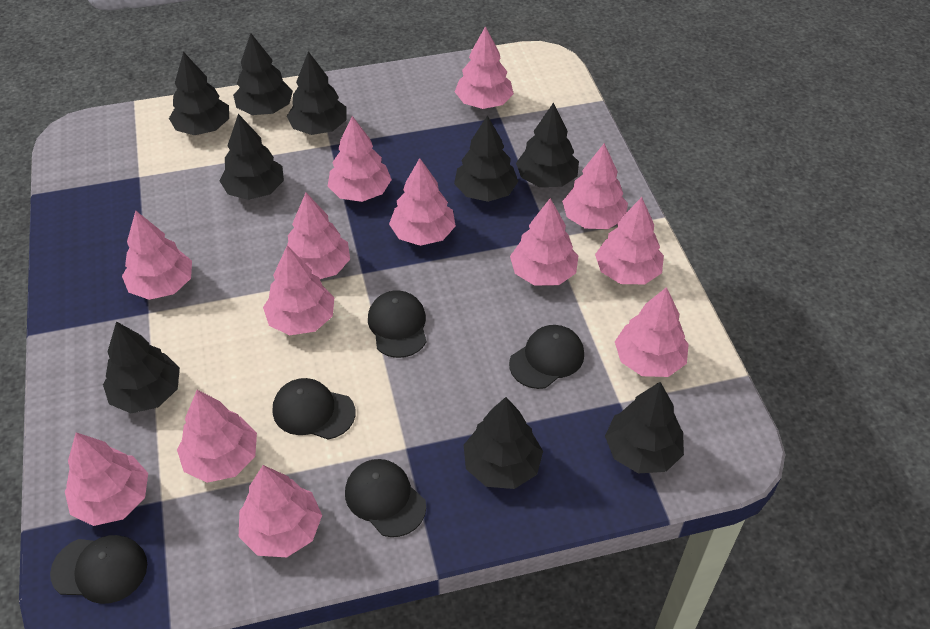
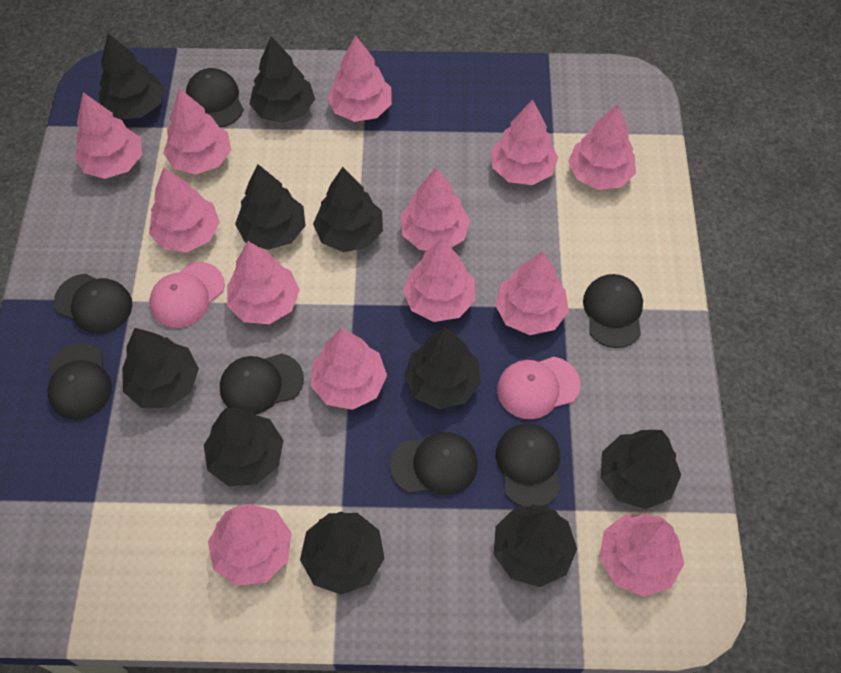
black cap: 5 -> 7
black tree: 9 -> 10
pink cap: 0 -> 2

